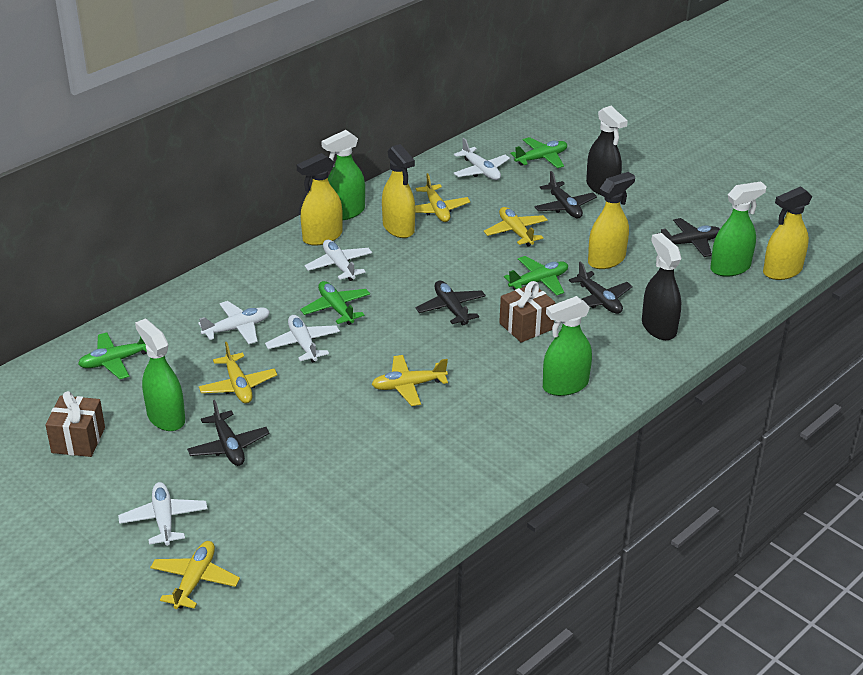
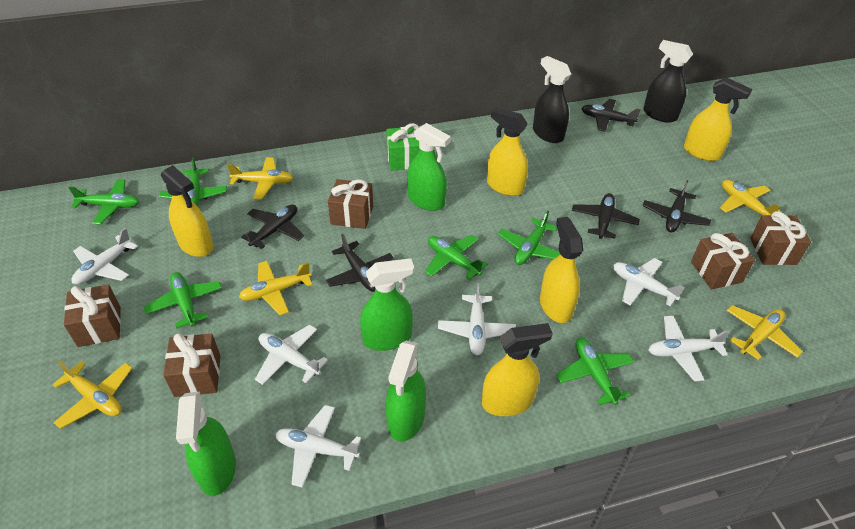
brown gift: 2 -> 5
green gift: 0 -> 1
green plane: 4 -> 6
white plane: 5 -> 6
yellow spray bottle: 4 -> 5

